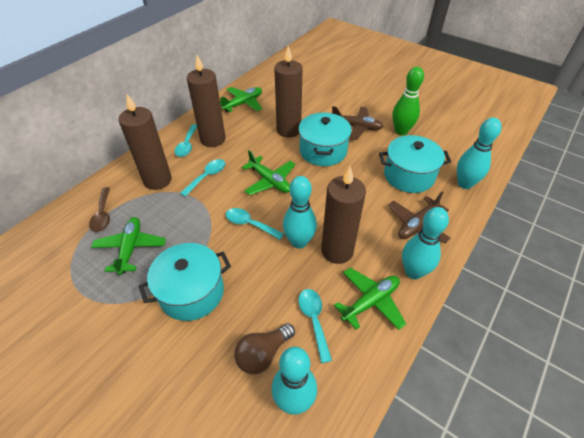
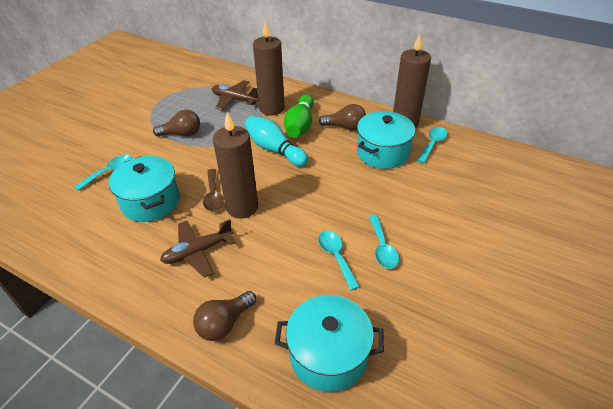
brown candle: 4 -> 3
brown light bulb: 1 -> 3
green plane: 4 -> 0
turquoise bowling pin: 4 -> 1

